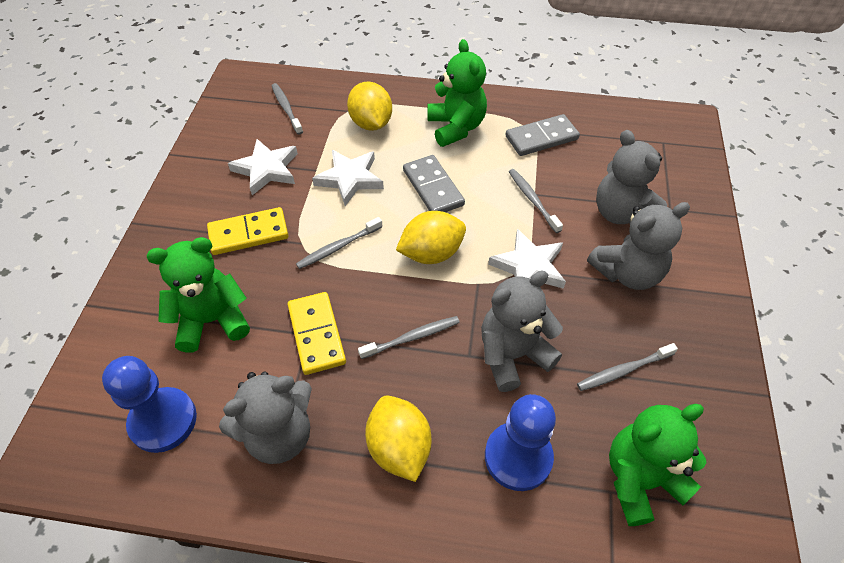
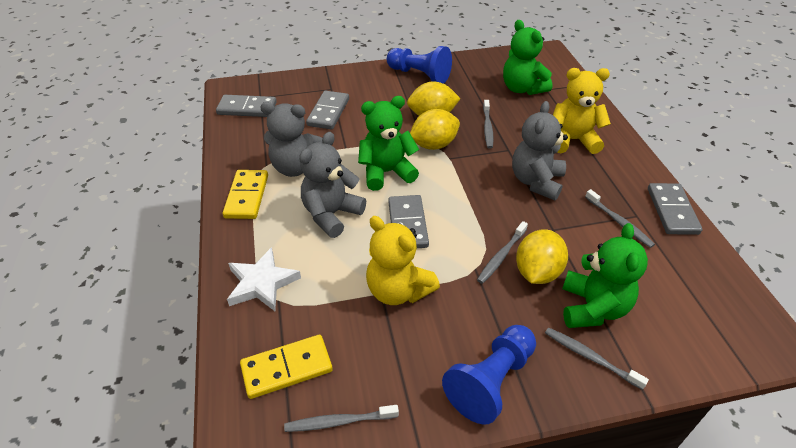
grey domino: 2 -> 4
grey teddy bear: 4 -> 3
white star: 3 -> 1
yellow teddy bear: 0 -> 2

